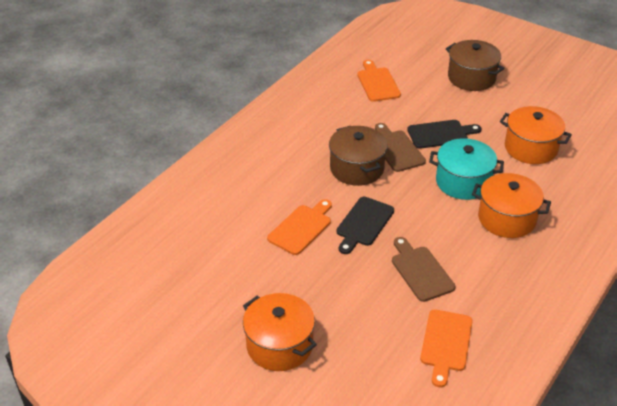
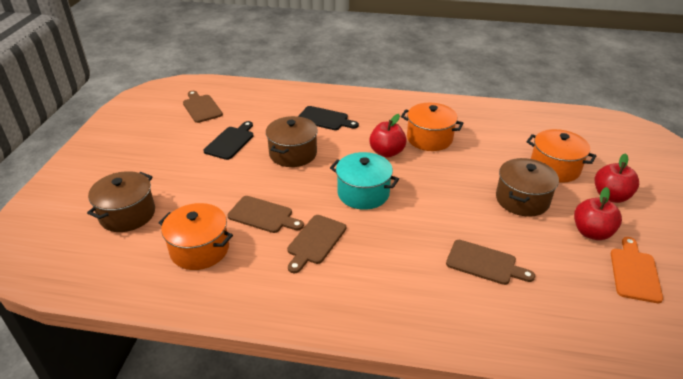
brown cutting board: 2 -> 4
brown pot: 2 -> 3
orange cutting board: 3 -> 1
red apple: 0 -> 3

